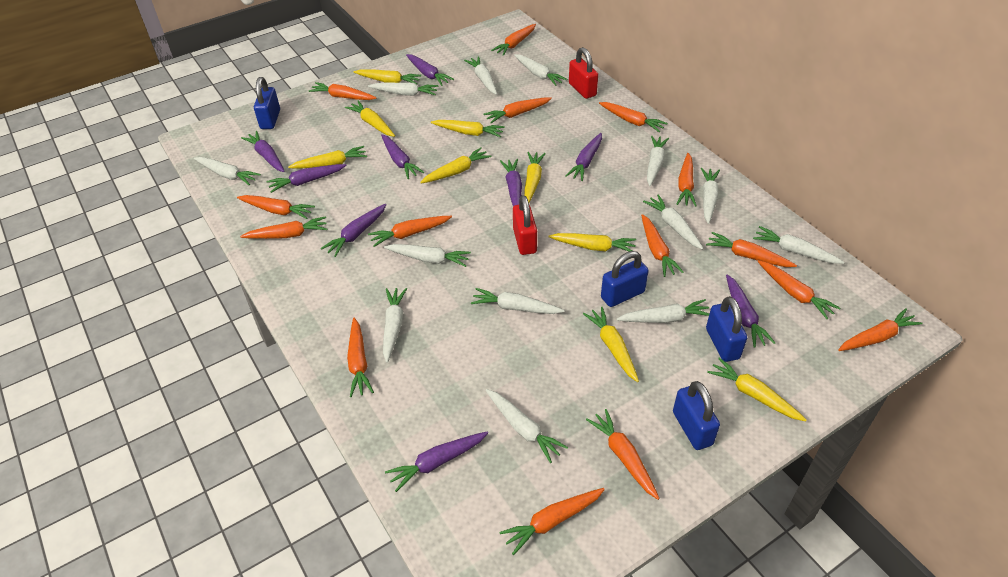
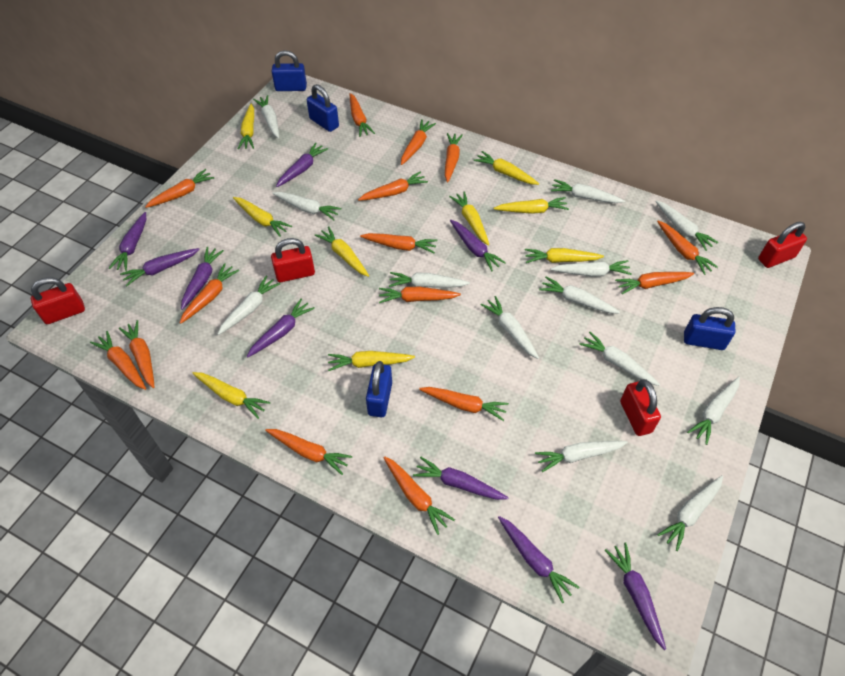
red padlock: 2 -> 4

